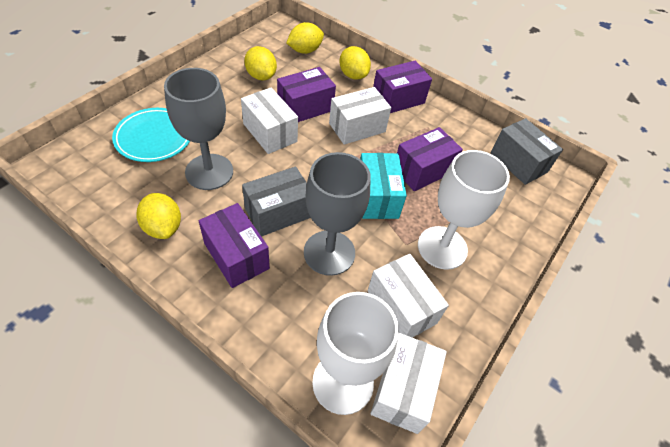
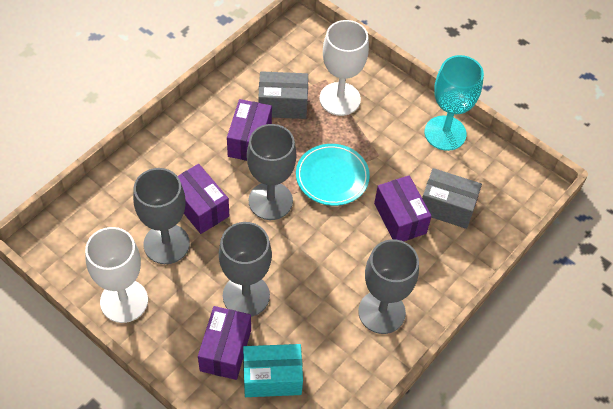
grey goblet: 2 -> 4
turquoise goblet: 0 -> 1
white box: 4 -> 0
yellow lemon: 4 -> 0

